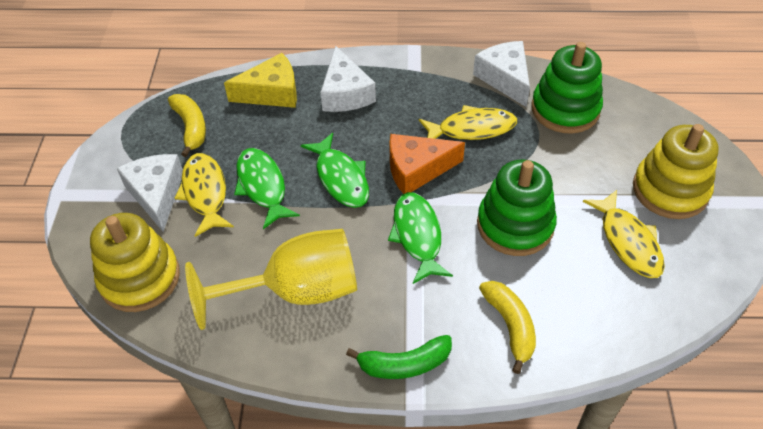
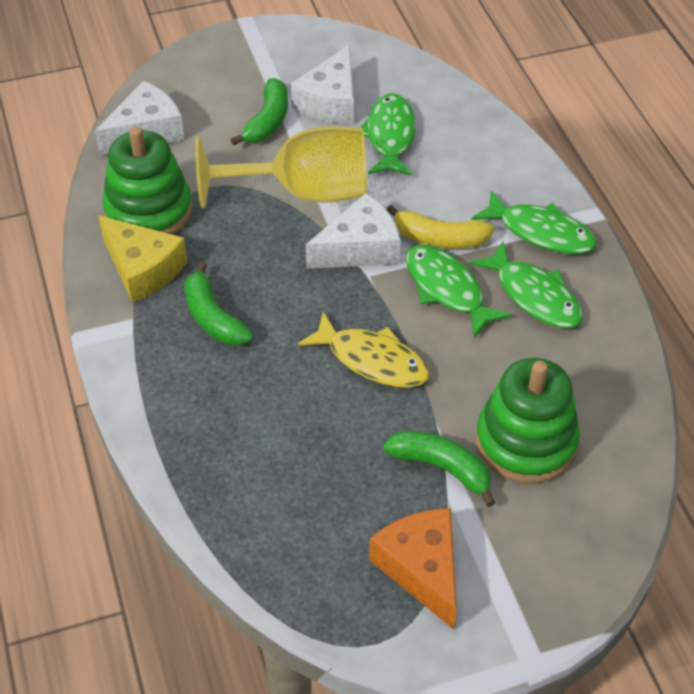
green banana: 1 -> 3
green fish: 3 -> 4
yellow banana: 2 -> 1
yellow fish: 3 -> 1
yellow stacking toy: 2 -> 0

